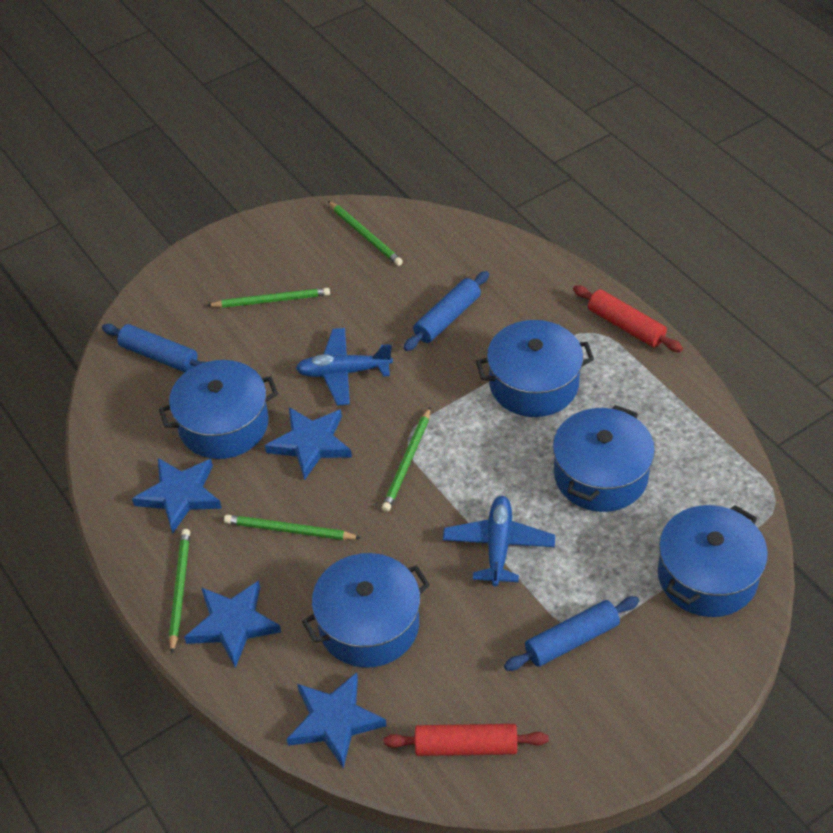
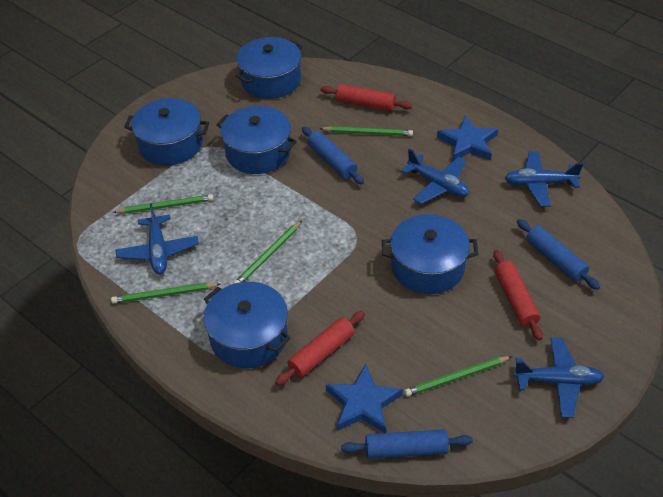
blue plane: 2 -> 4
blue star: 4 -> 2
red rolling pin: 2 -> 3

